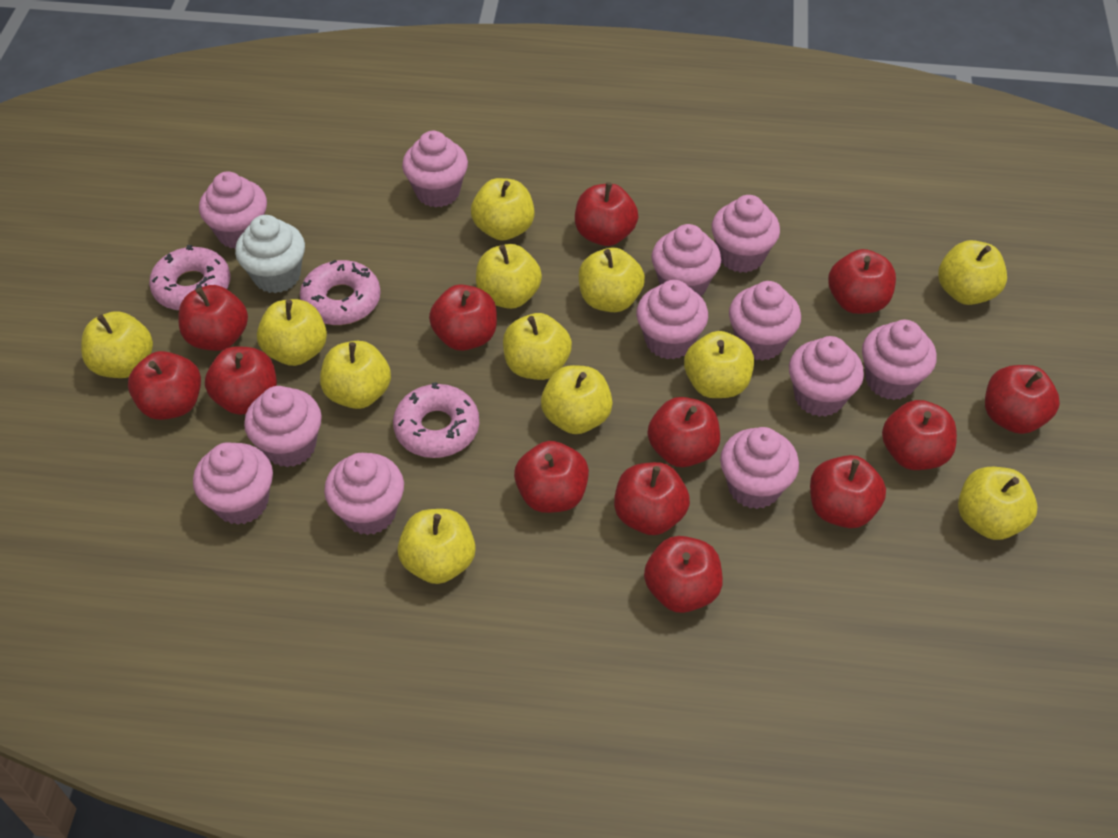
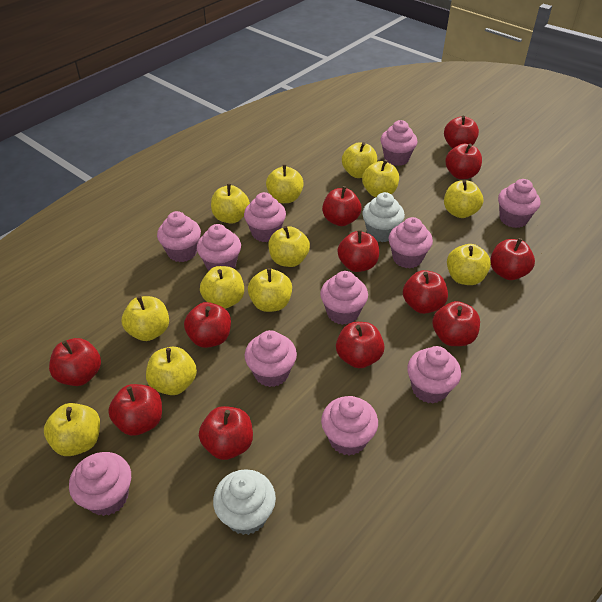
pink cupcake: 12 -> 11
pink donut: 3 -> 0
red apple: 13 -> 12
white cupcake: 1 -> 2

